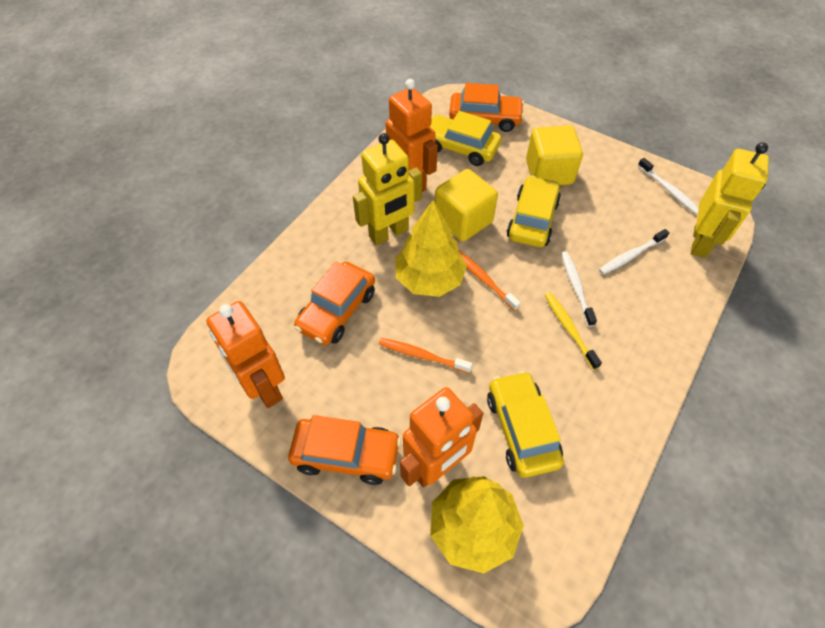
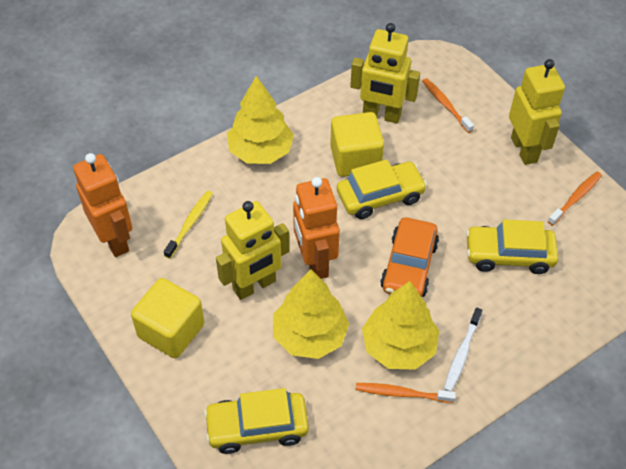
orange car: 3 -> 1
orange robot: 3 -> 2
orange toothbrush: 2 -> 3
white toothbrush: 3 -> 1
yellow robot: 2 -> 3
yellow tree: 2 -> 3

